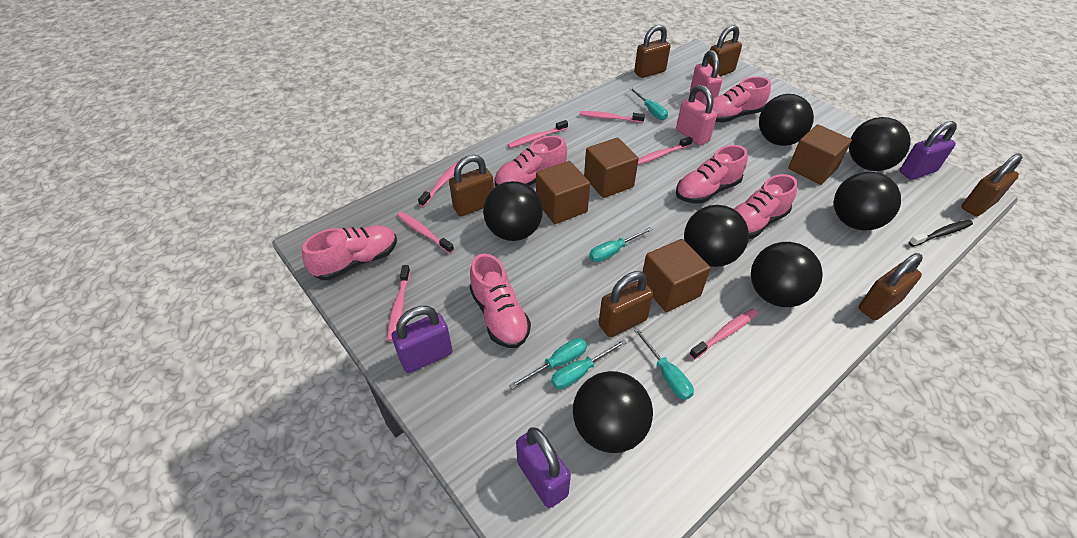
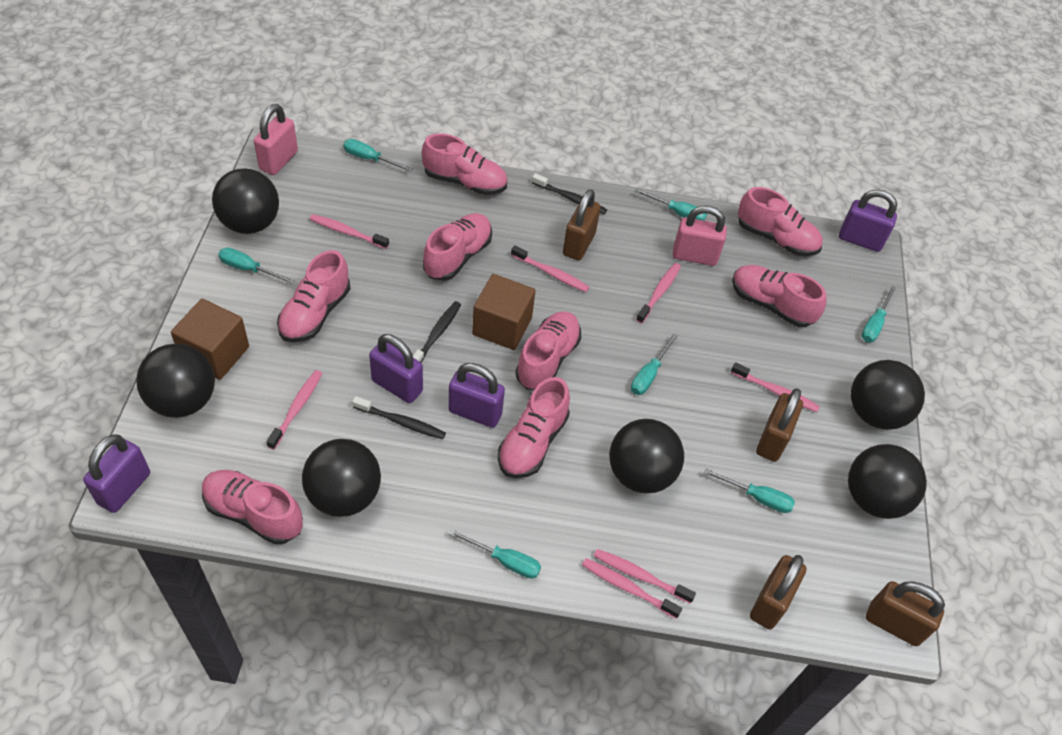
black ball: 7 -> 6
black toothbrush: 1 -> 3
brown cube: 4 -> 2
brown padlock: 6 -> 4
pink shoe: 6 -> 8
purple padlock: 3 -> 4
turquoise screwdriver: 5 -> 7

